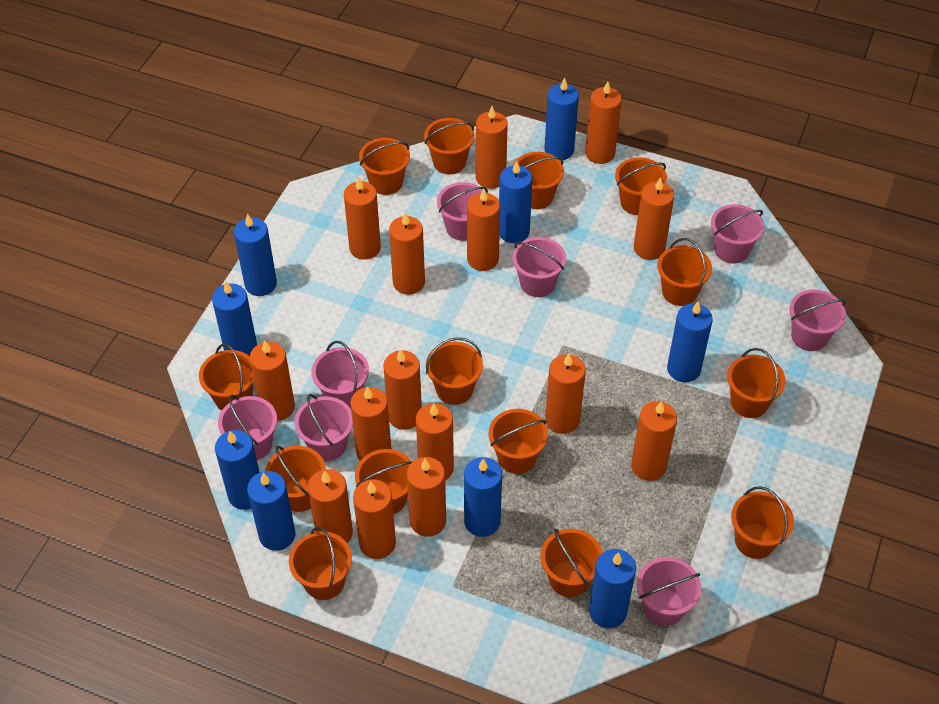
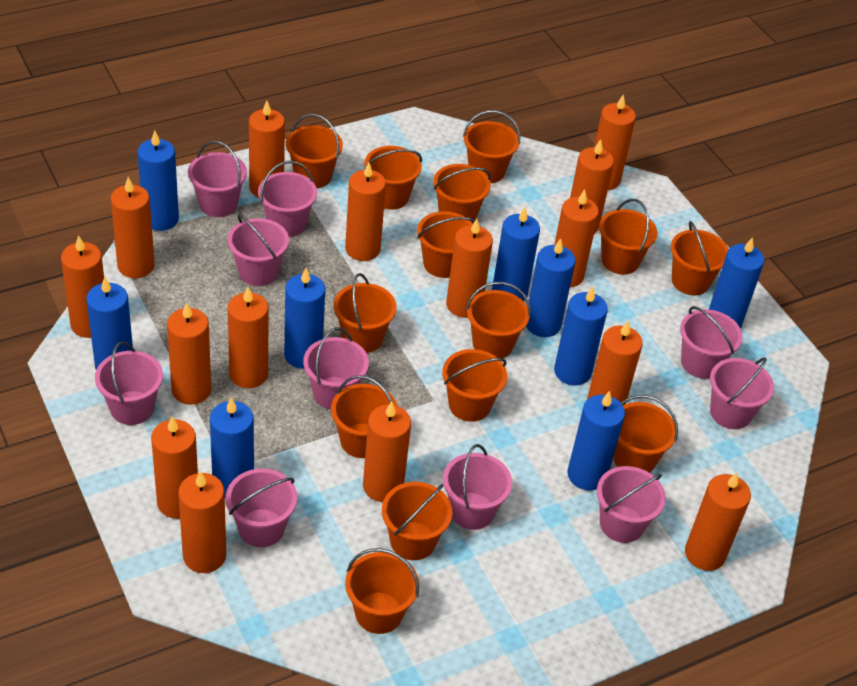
pink bucket: 8 -> 10

